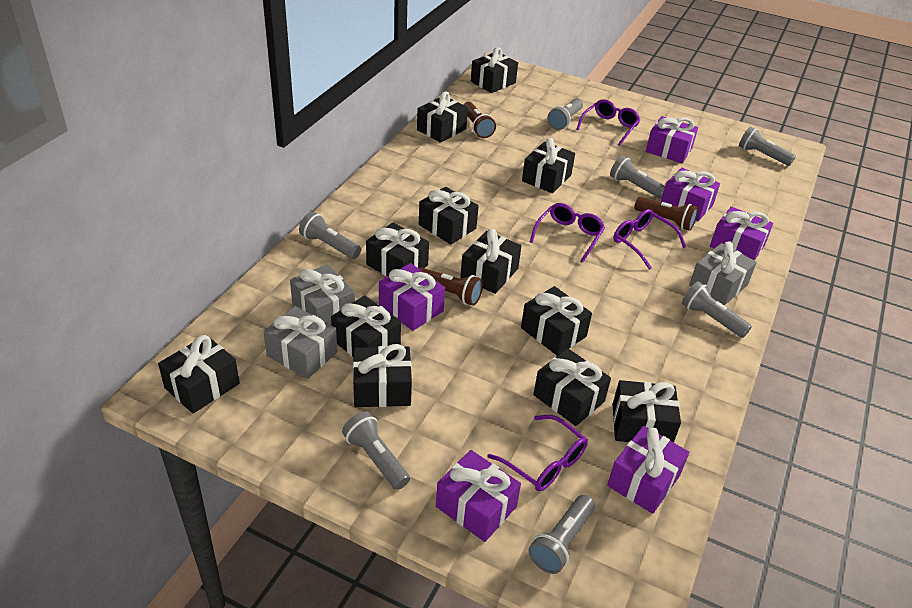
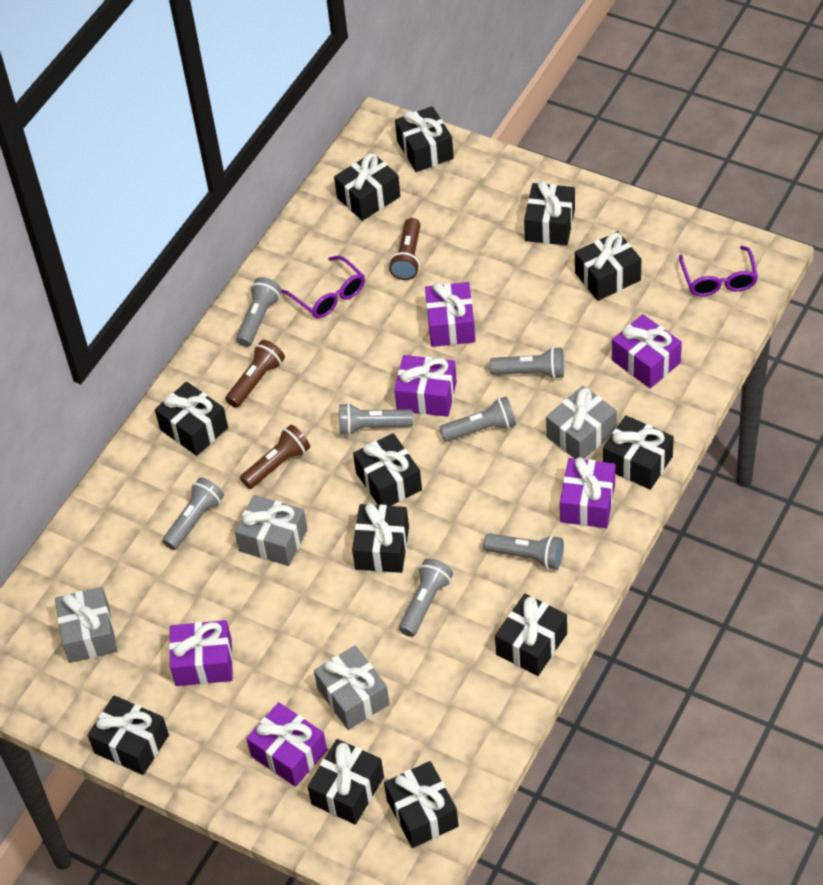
grey gift: 3 -> 4
purple glasses: 4 -> 2

